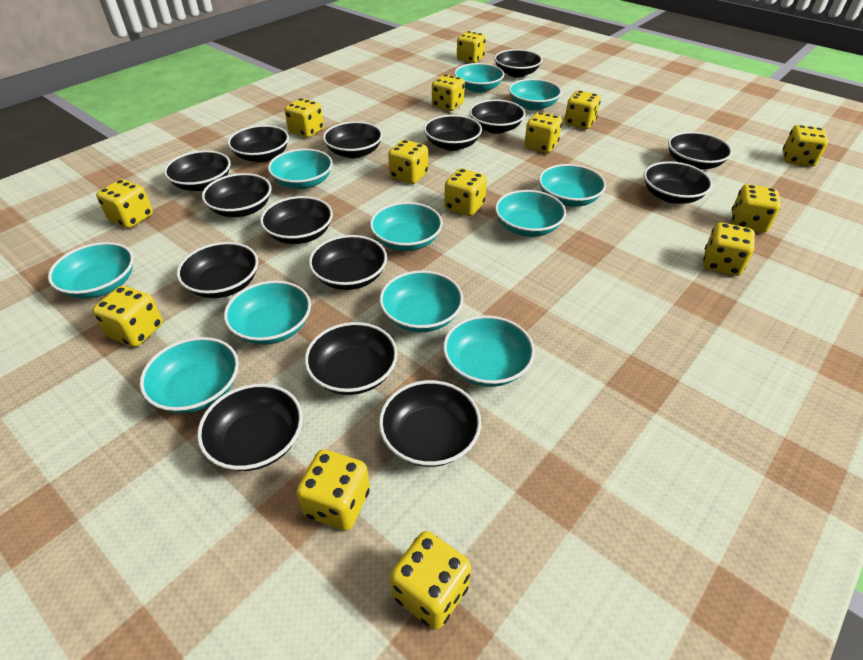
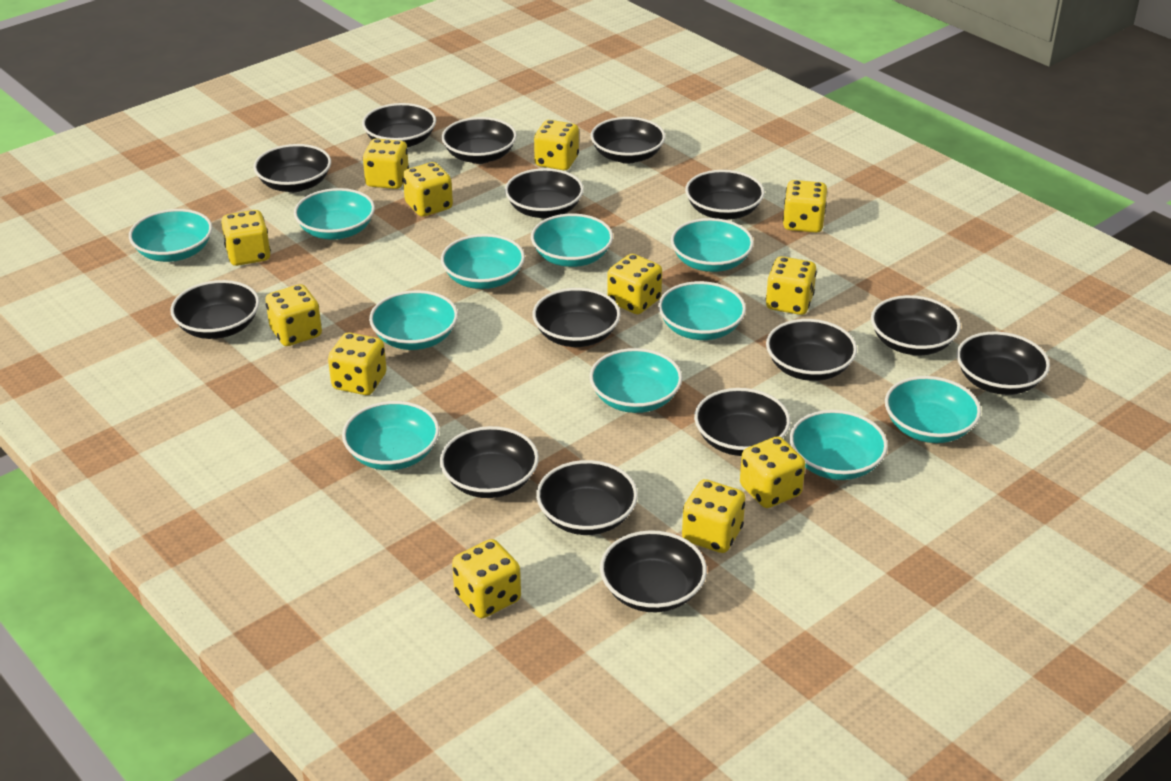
yellow dice: 14 -> 12

